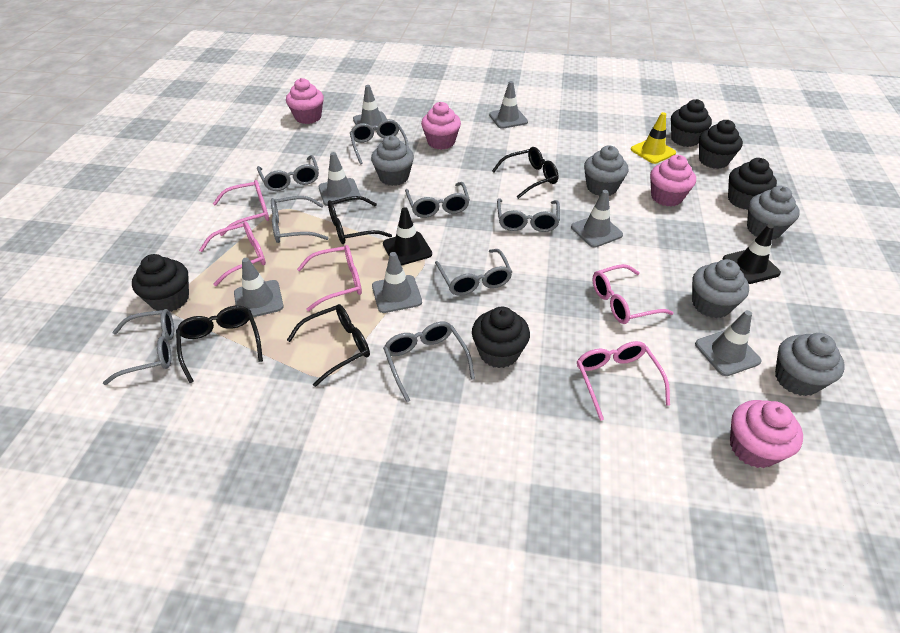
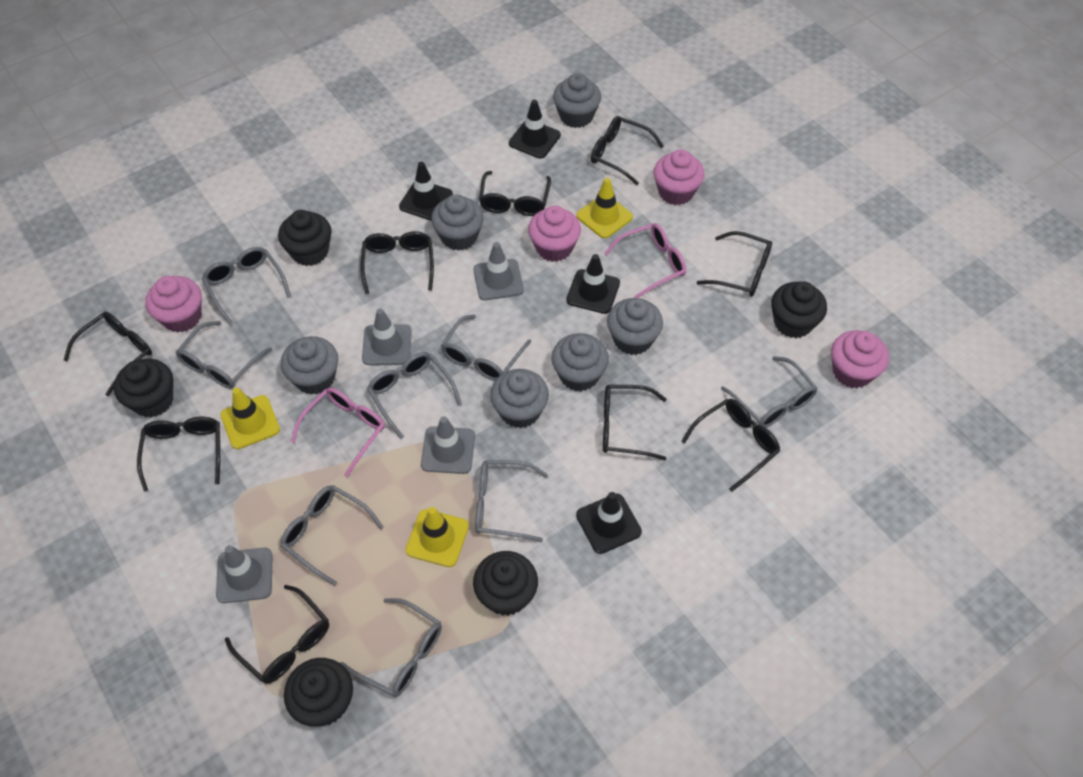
black glasses: 4 -> 9
black traffic cone: 2 -> 4
grey cupcake: 5 -> 6
grey traffic cone: 7 -> 4
pink glasses: 5 -> 2
yellow traffic cone: 1 -> 3

